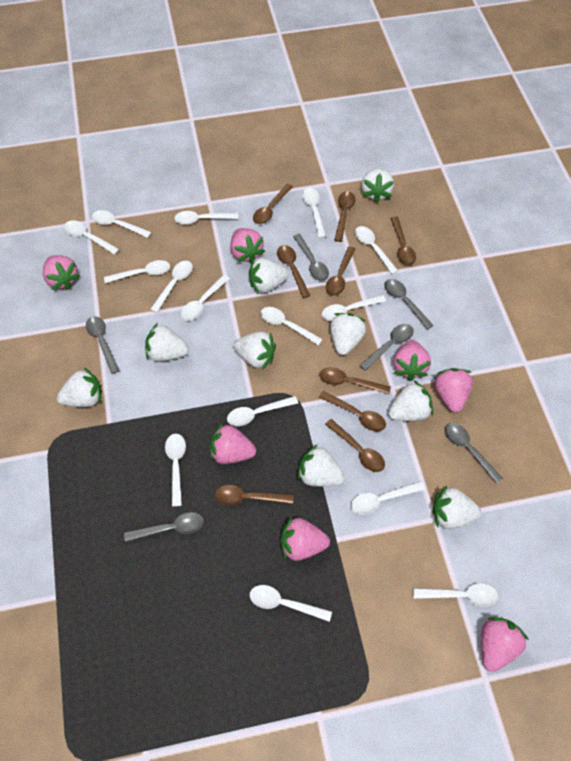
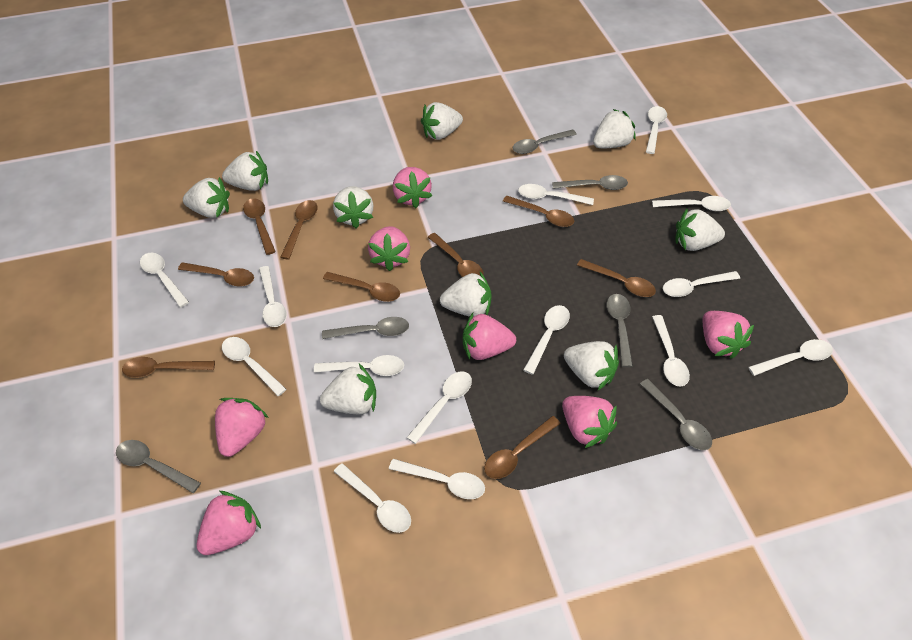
white spoon: 15 -> 14

